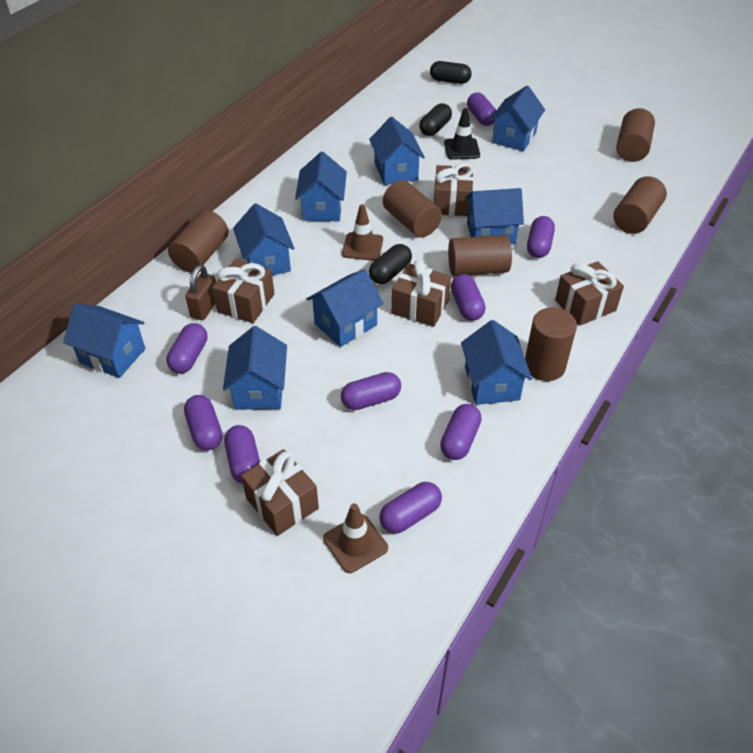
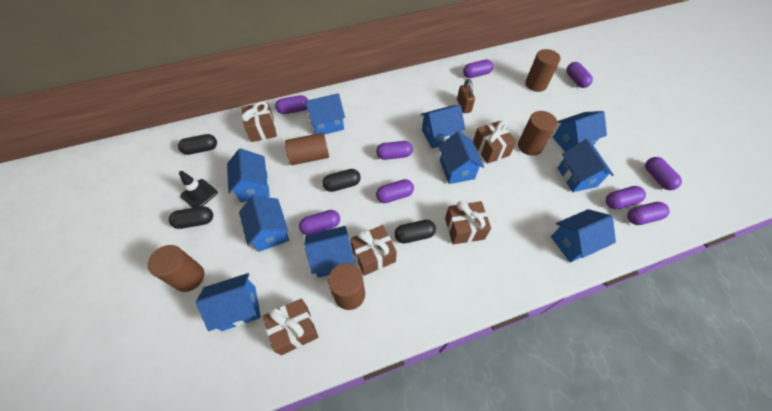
black capsule: 3 -> 4
blue house: 9 -> 10
brown cylinder: 6 -> 5
brown traffic cone: 2 -> 0

